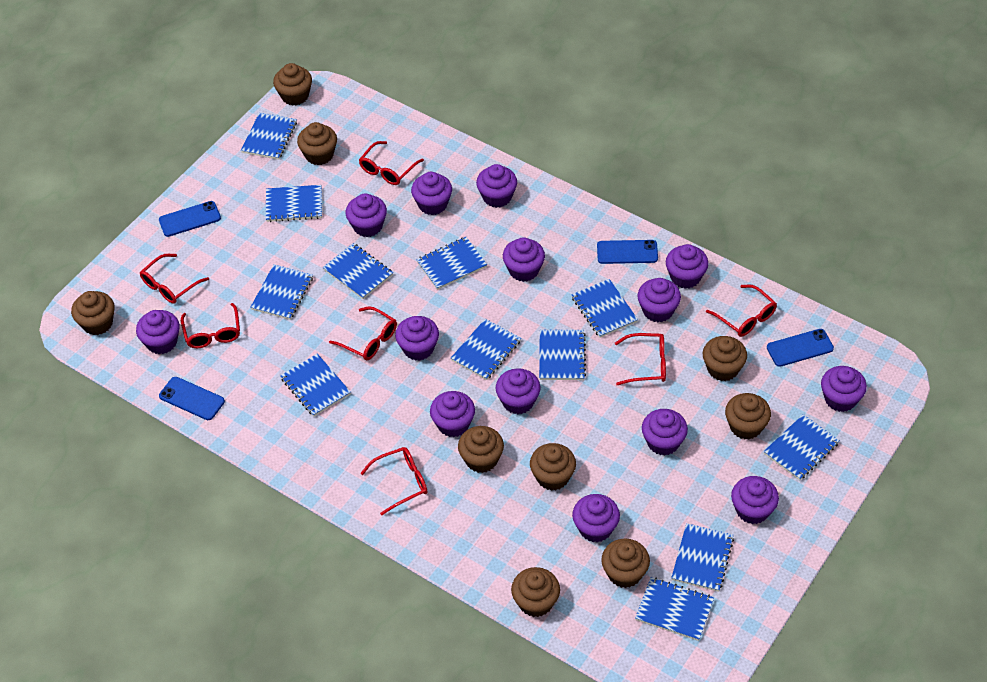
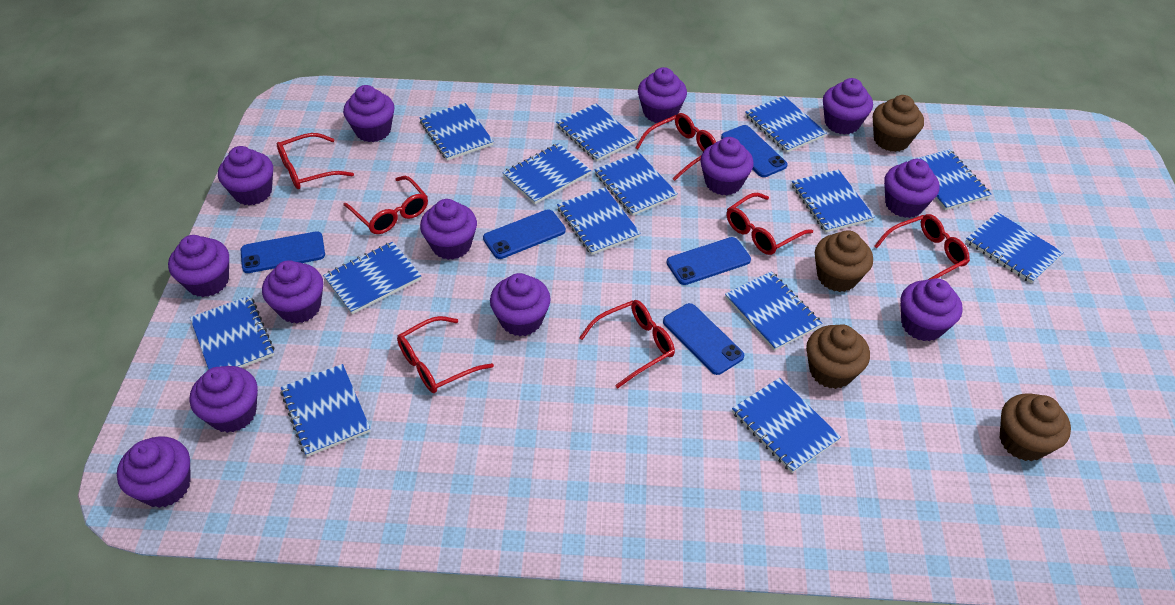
blue notebook: 12 -> 14
blue phone: 4 -> 5
brown cupcake: 9 -> 4
purple cupcake: 14 -> 13

